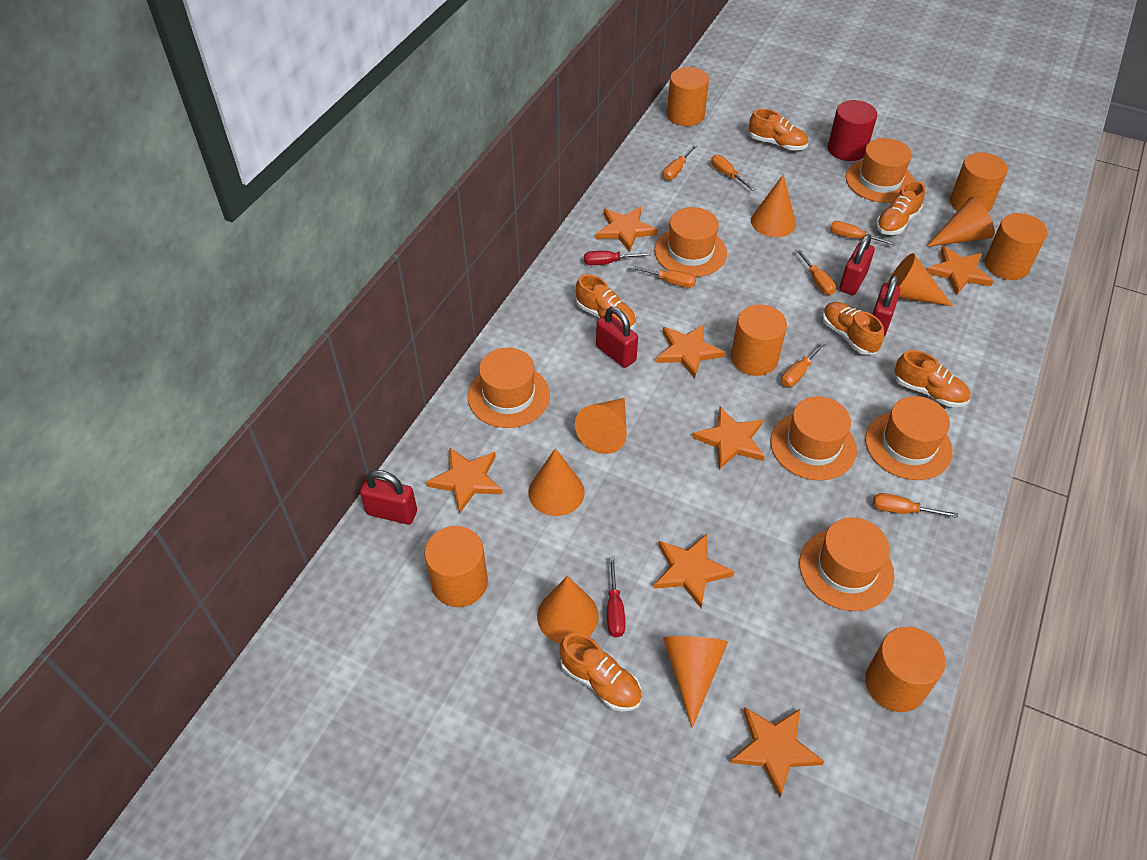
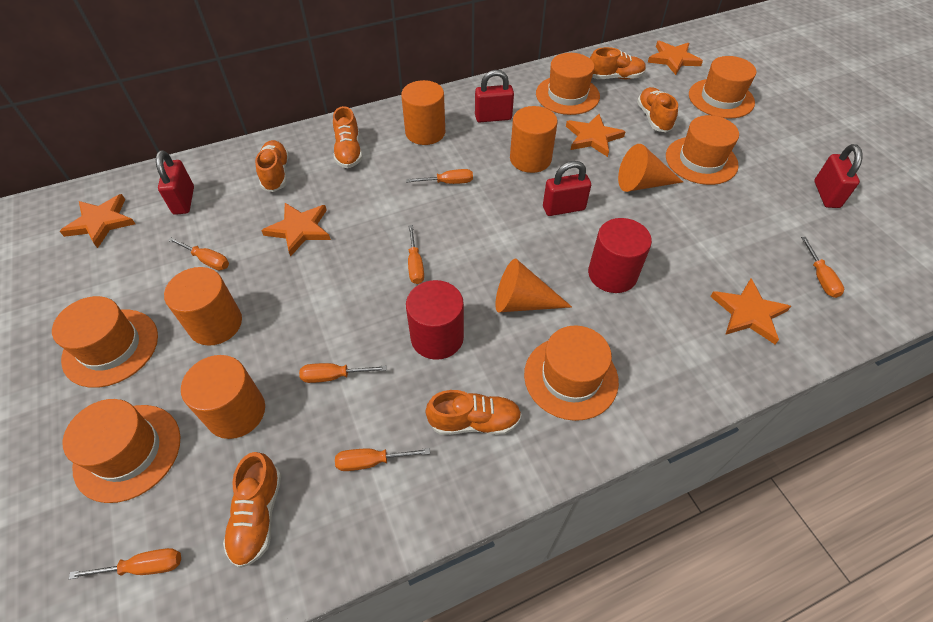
orange cone: 7 -> 2
orange cylinder: 6 -> 4
orange star: 7 -> 5
red cylinder: 1 -> 2
red screwdriver: 2 -> 0

